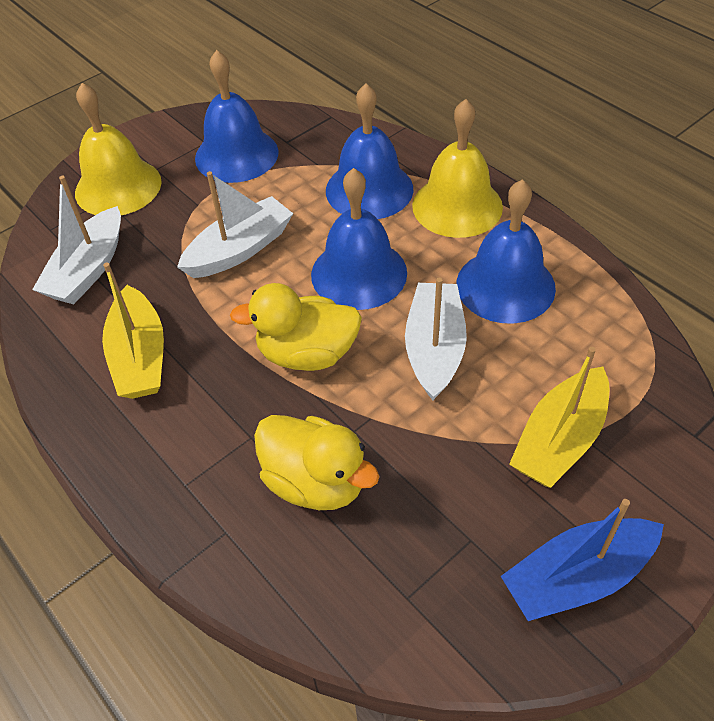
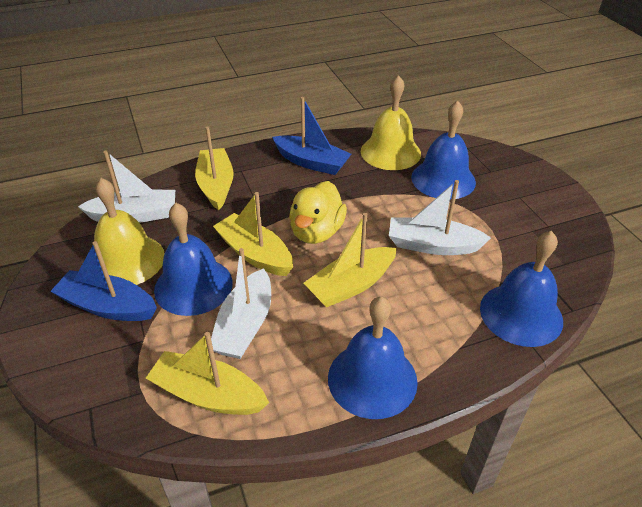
blue boat: 1 -> 2
yellow boat: 2 -> 4
yellow duck: 2 -> 1

